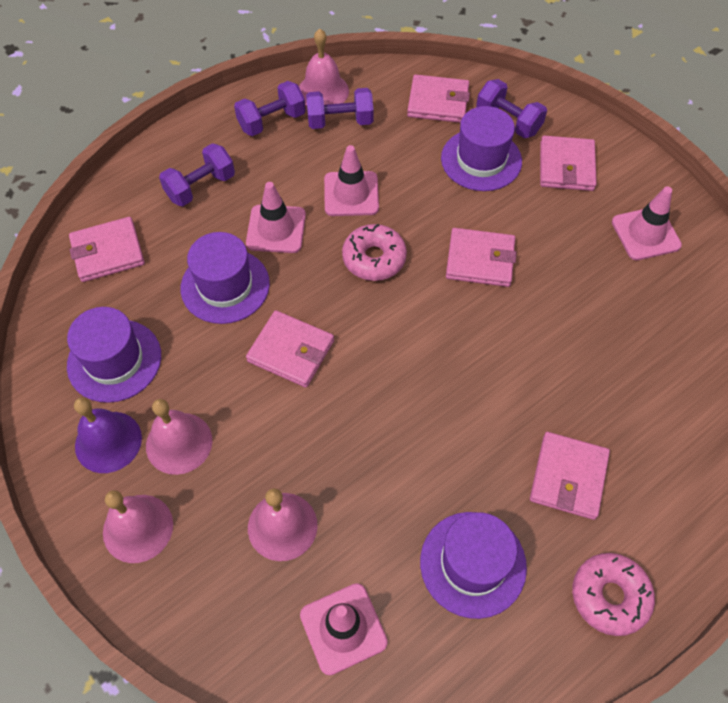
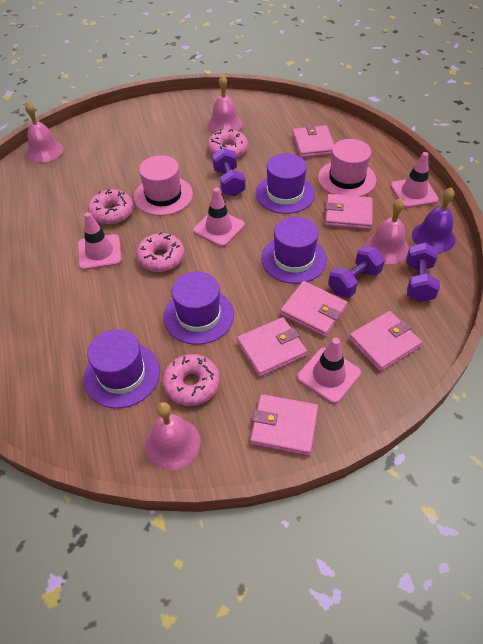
pink donut: 2 -> 4
pink hat: 0 -> 2
purple dumbbell: 4 -> 3

